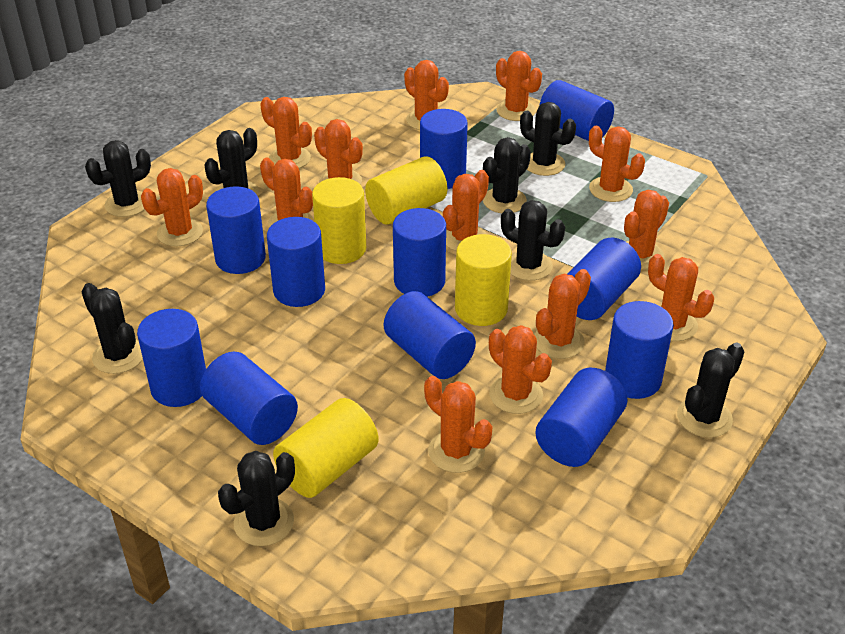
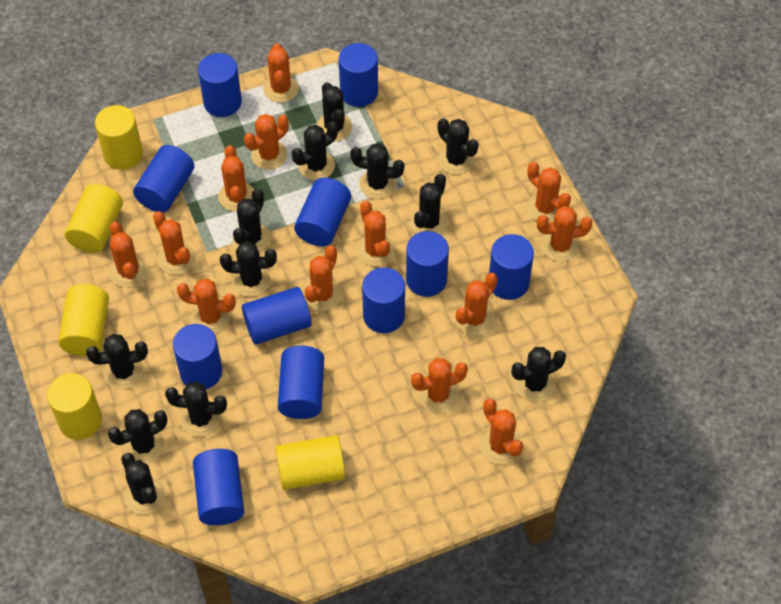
black cactus: 8 -> 12
yellow cylinder: 4 -> 5

